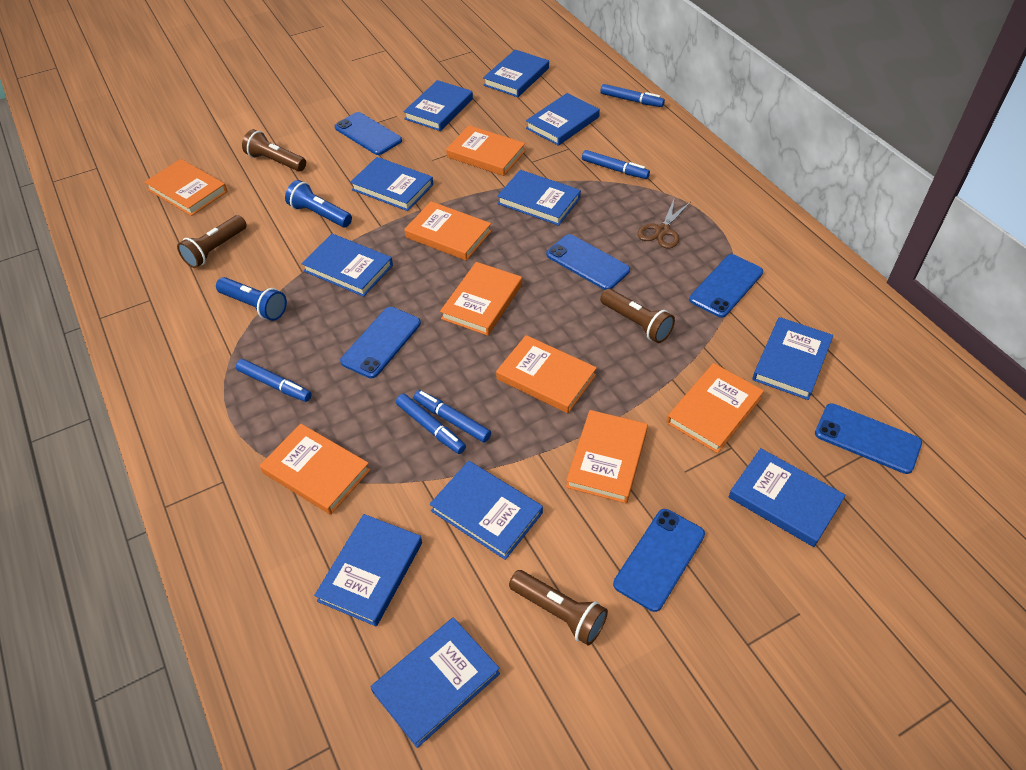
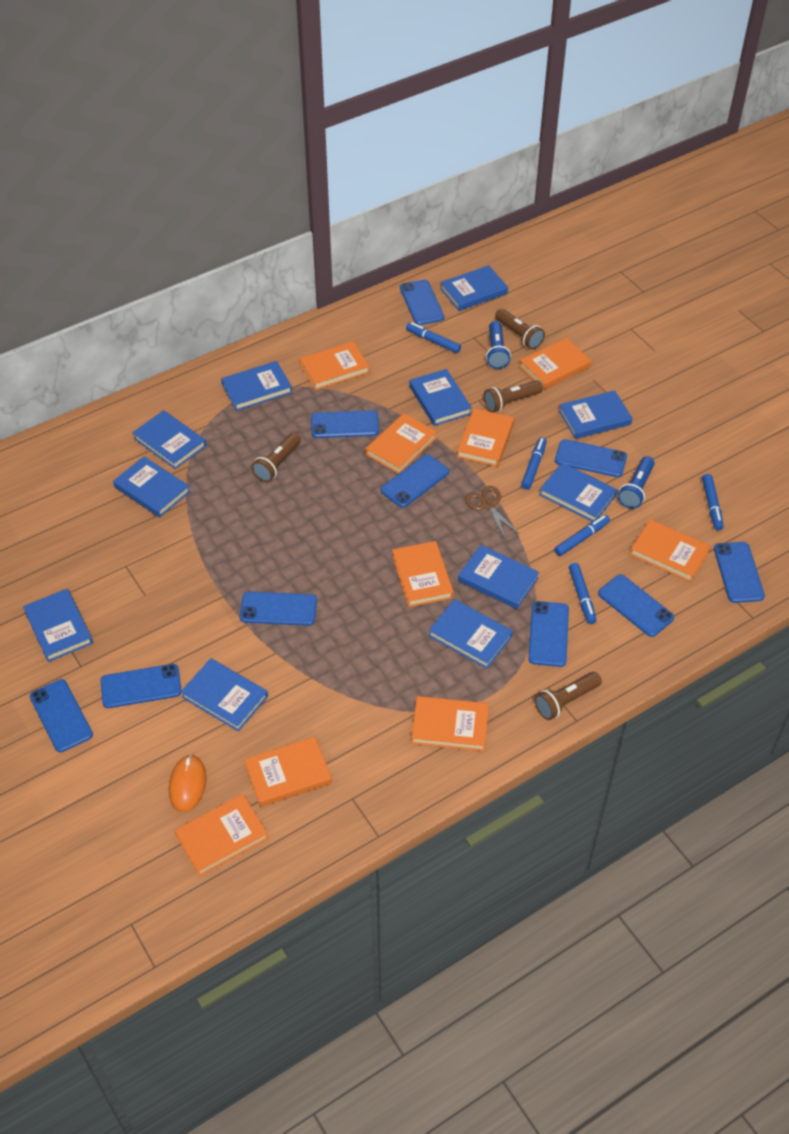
blue phone: 6 -> 10
orange book: 8 -> 9
orange mouse: 0 -> 1

